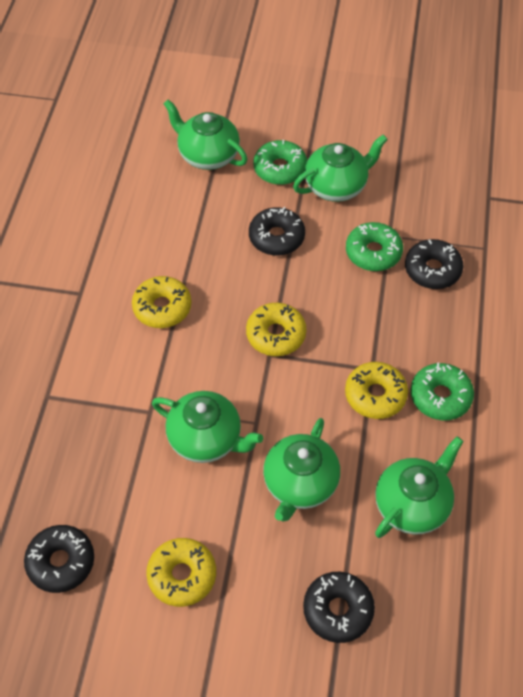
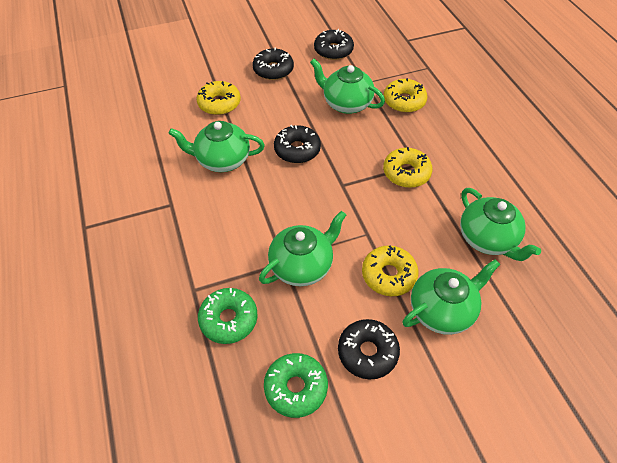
green donut: 3 -> 2

